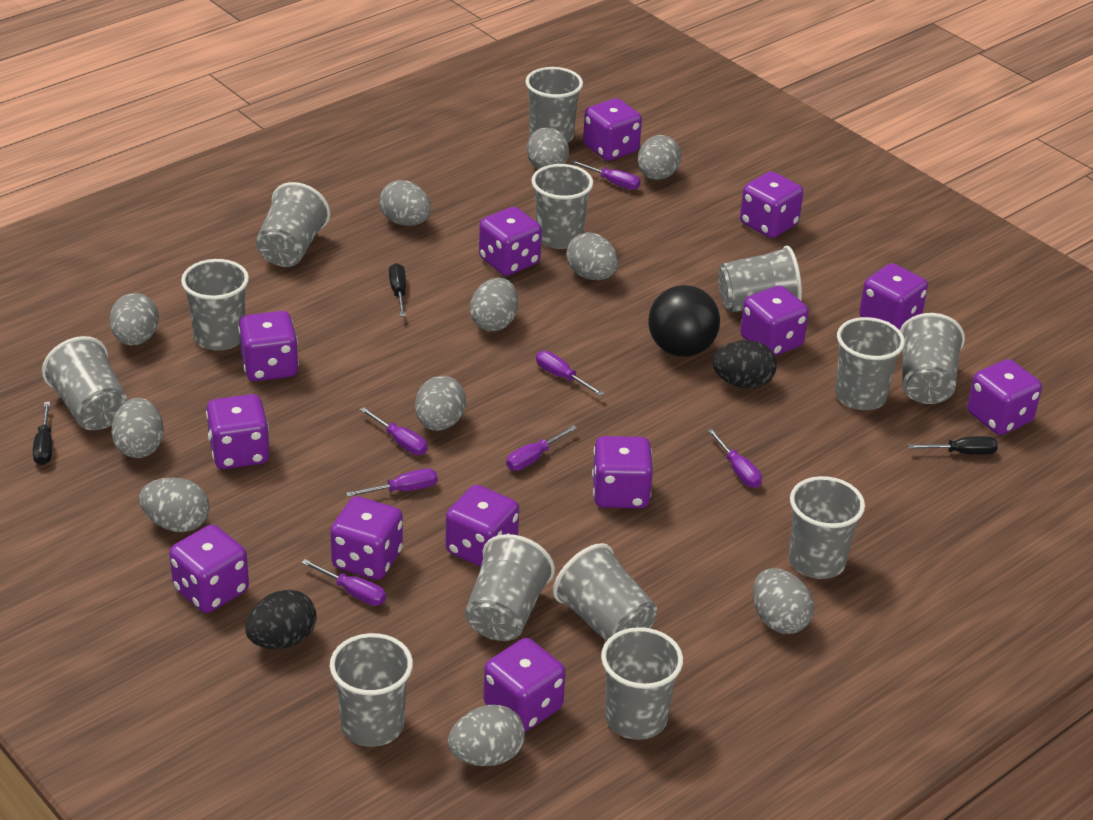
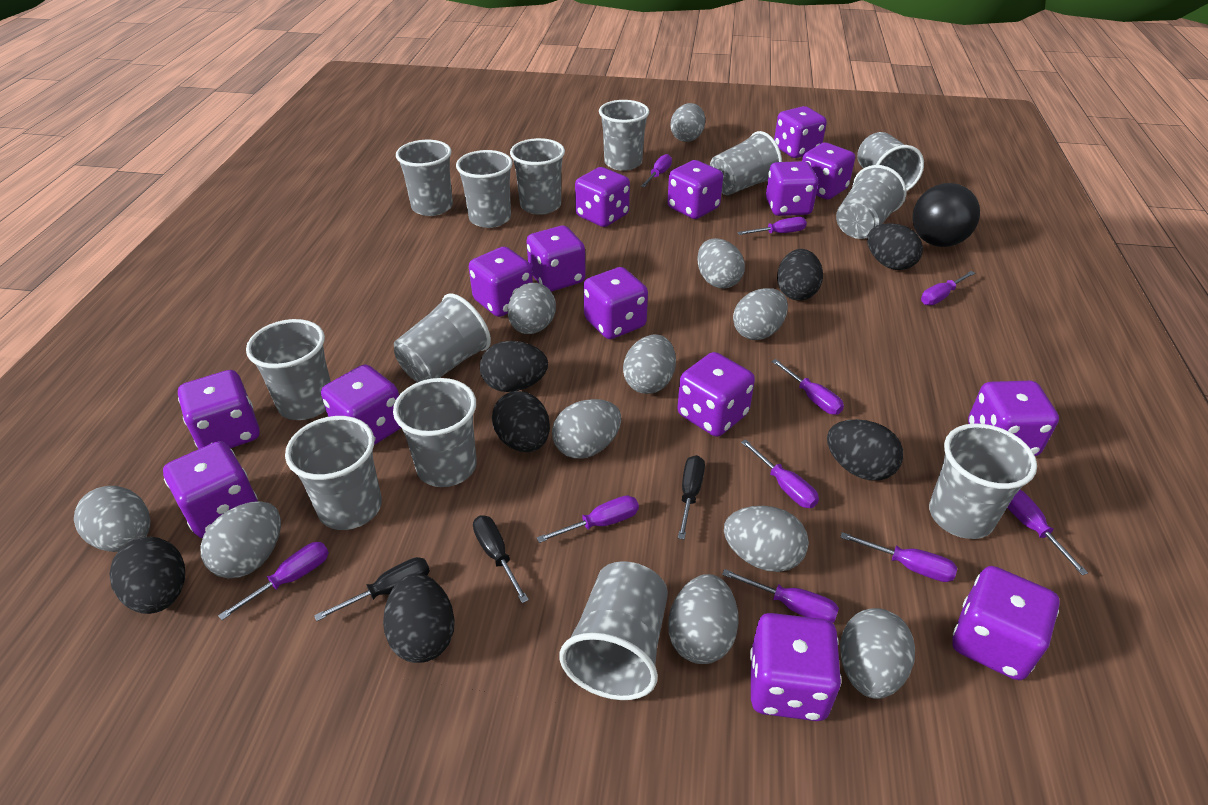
black egg: 2 -> 7
purple dice: 13 -> 15
purple screwdriver: 7 -> 10

